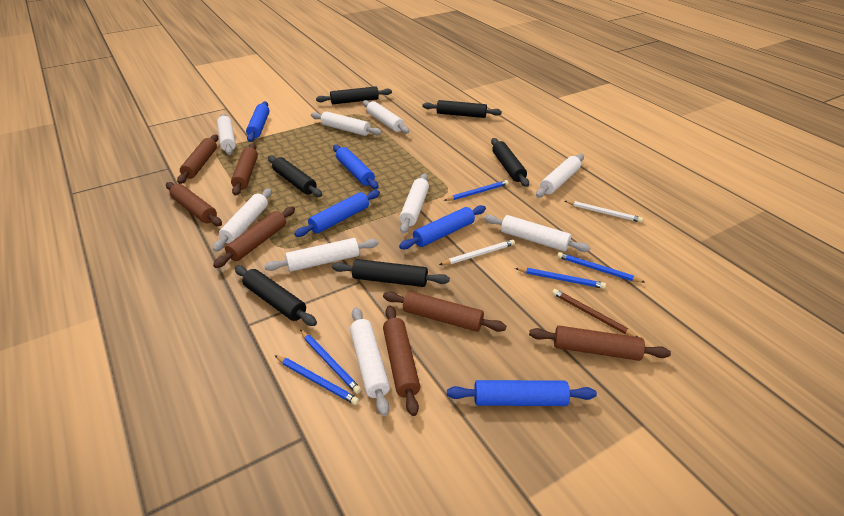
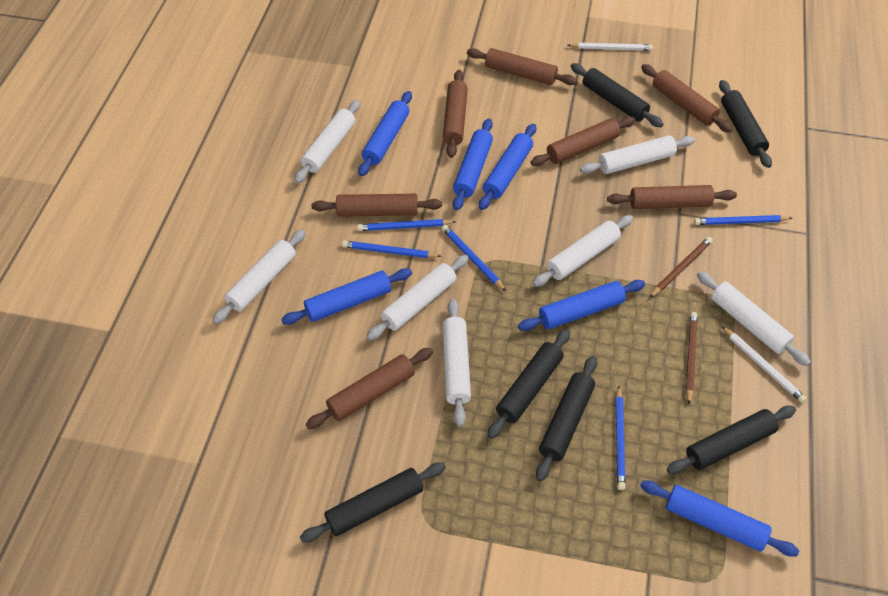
blue rolling pin: 5 -> 6
brown pencil: 1 -> 2
white rolling pin: 9 -> 7

